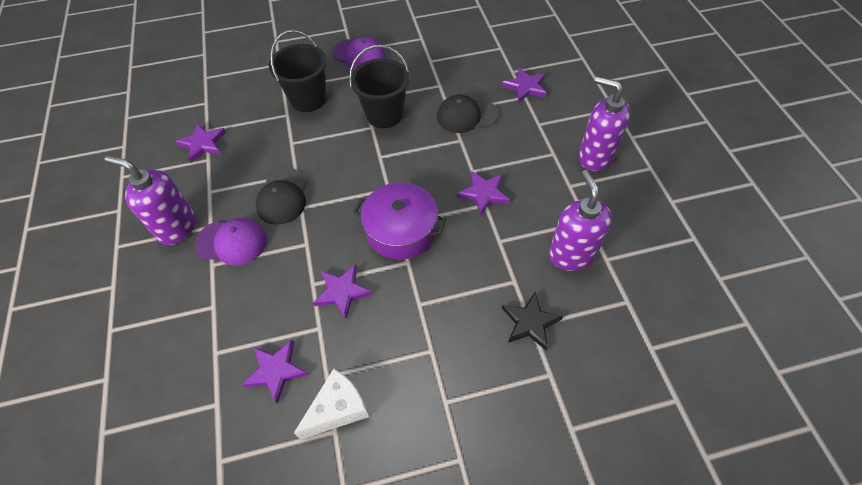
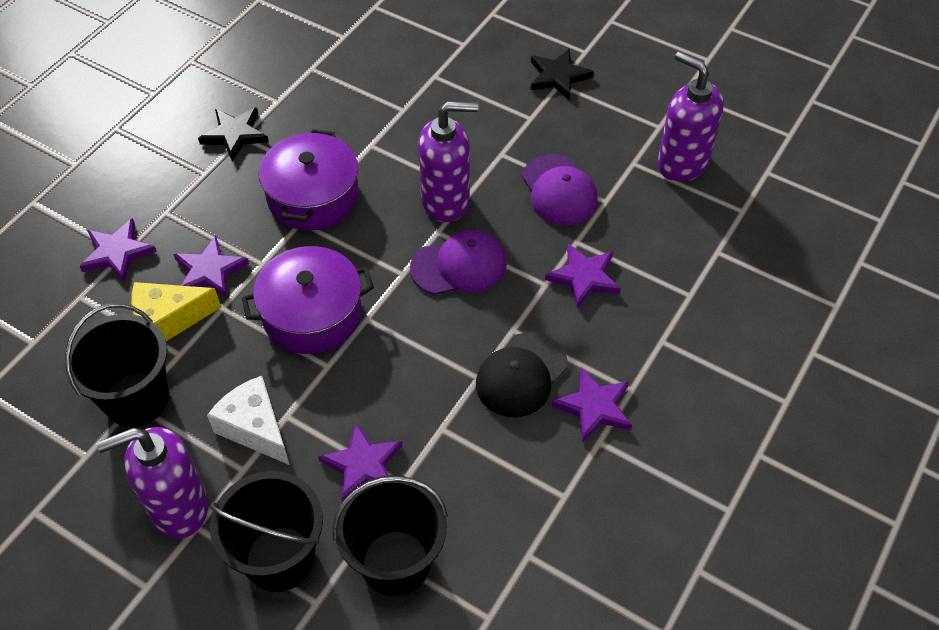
black bucket: 2 -> 3
black cap: 2 -> 1
black star: 1 -> 2
purple pot: 1 -> 2
yellow cheese: 0 -> 1

